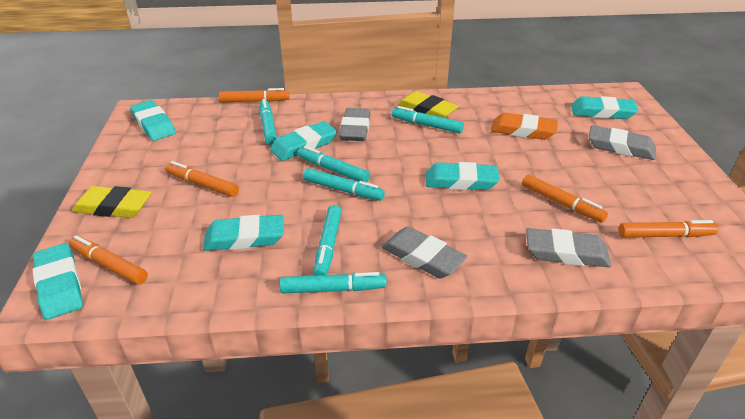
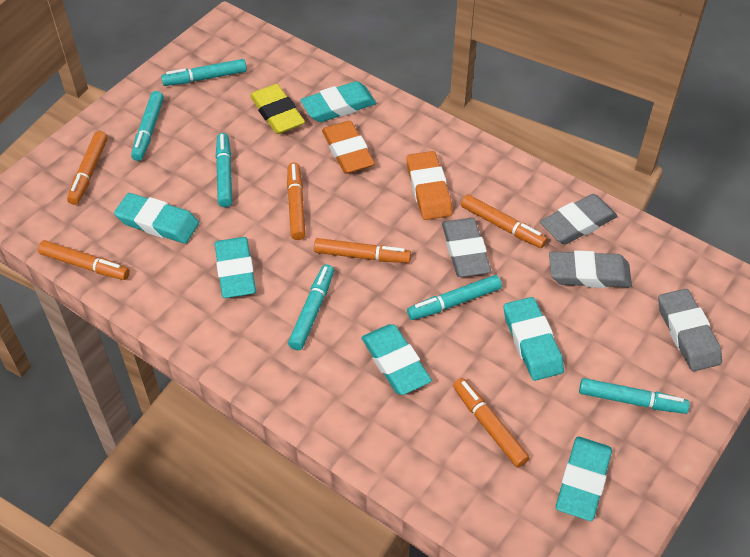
orange eraser: 1 -> 2
orange marker: 5 -> 6
yellow eraser: 2 -> 1

